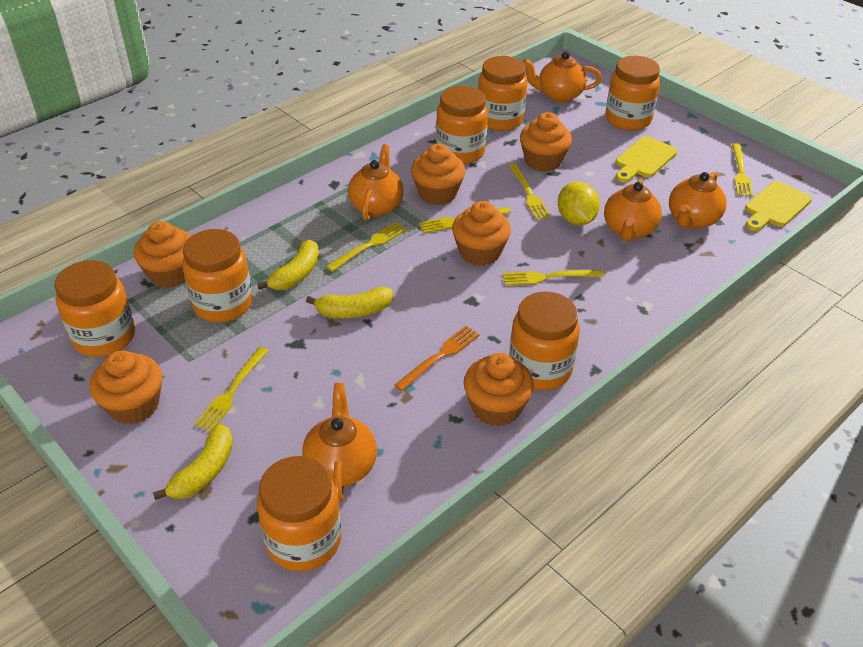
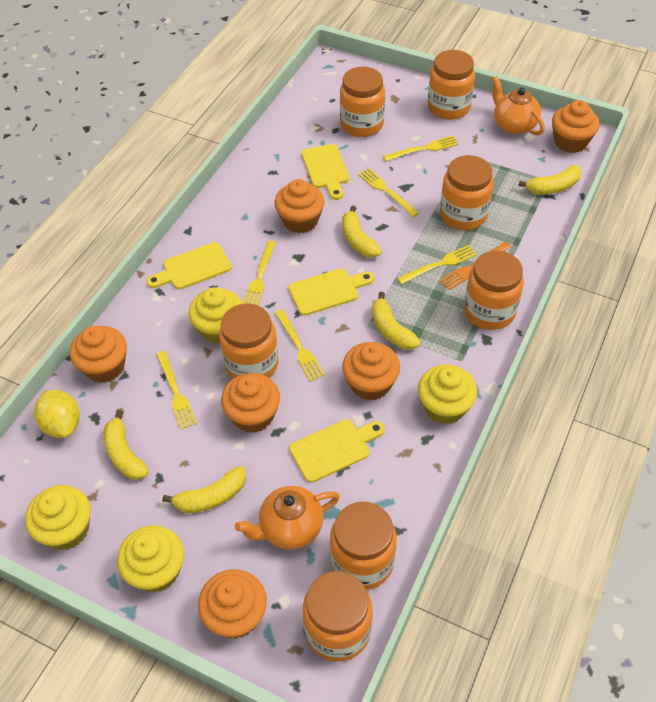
orange teapot: 5 -> 2
yellow banana: 3 -> 5
yellow cupcake: 0 -> 4
yellow cutting board: 2 -> 4

